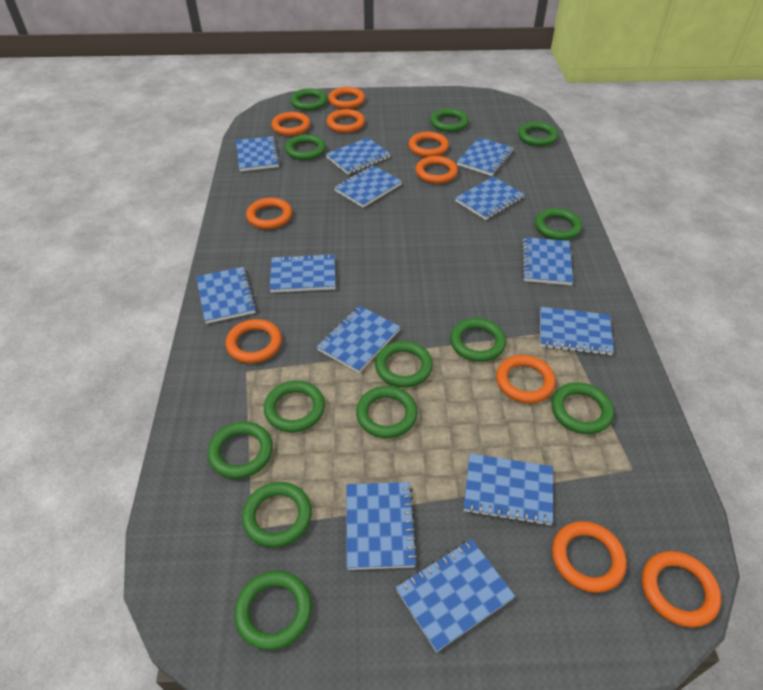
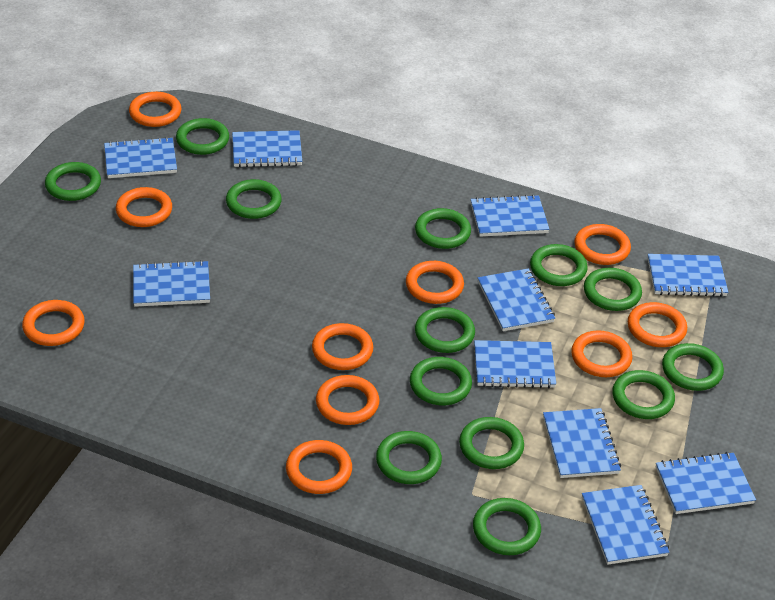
blue notebook: 13 -> 10

